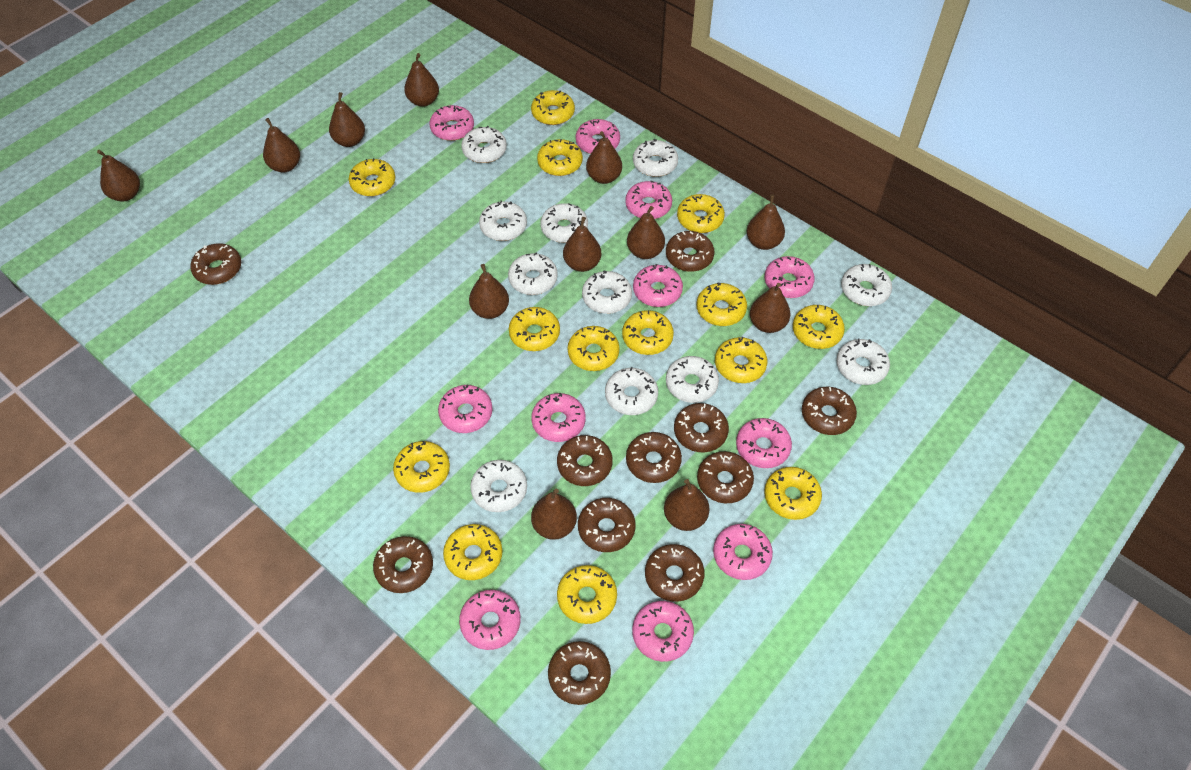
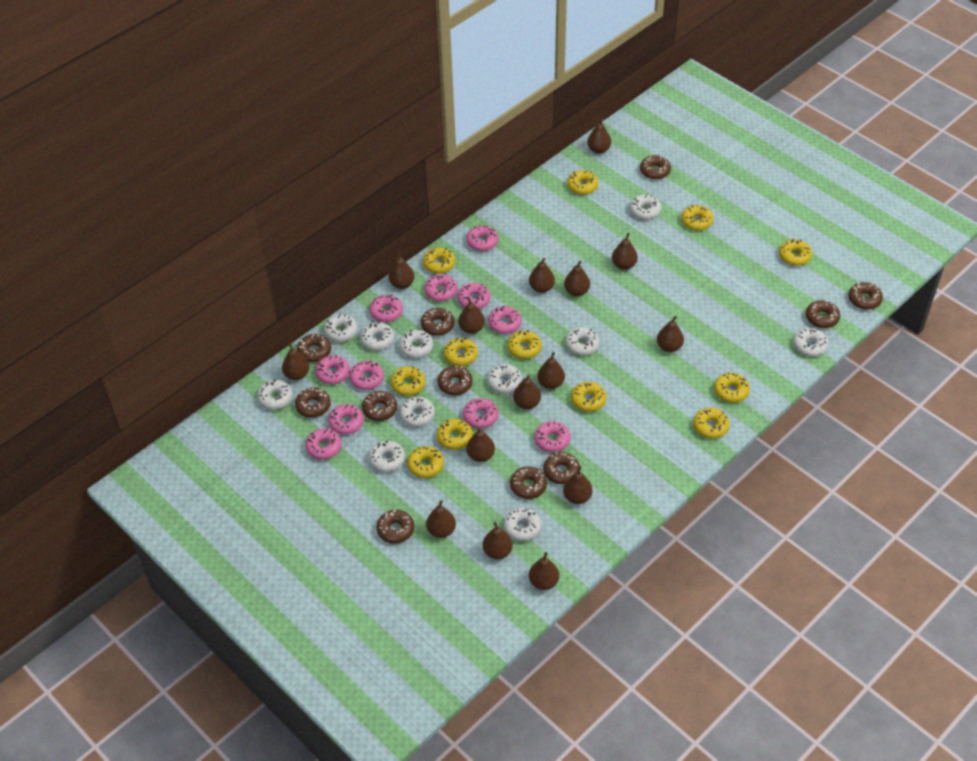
brown pear: 12 -> 15
yellow donut: 14 -> 12

